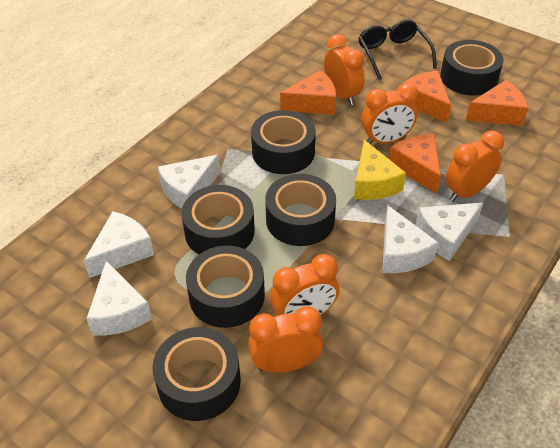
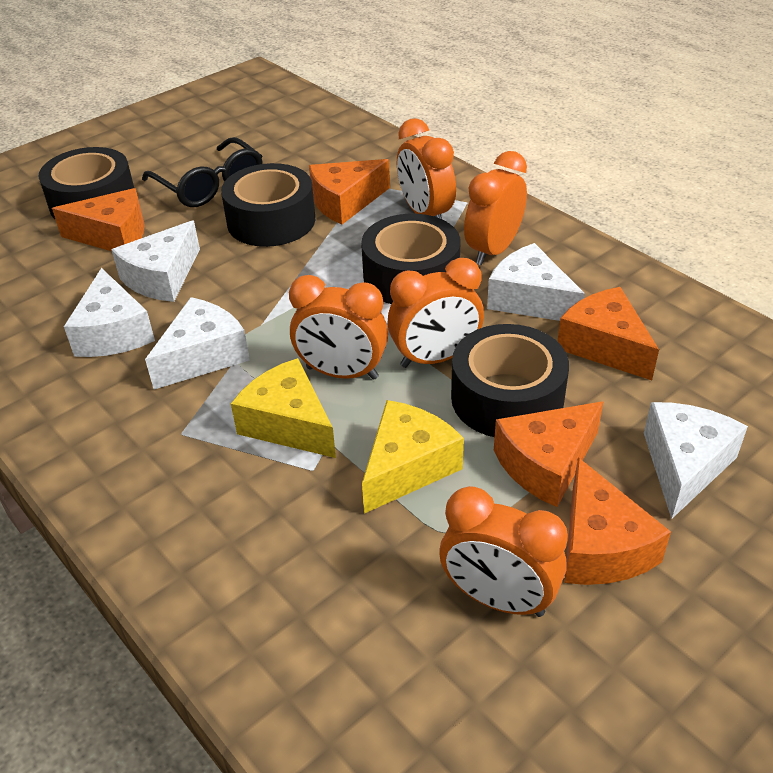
black tape: 6 -> 4
orange cheese: 4 -> 5
yellow cheese: 1 -> 2

